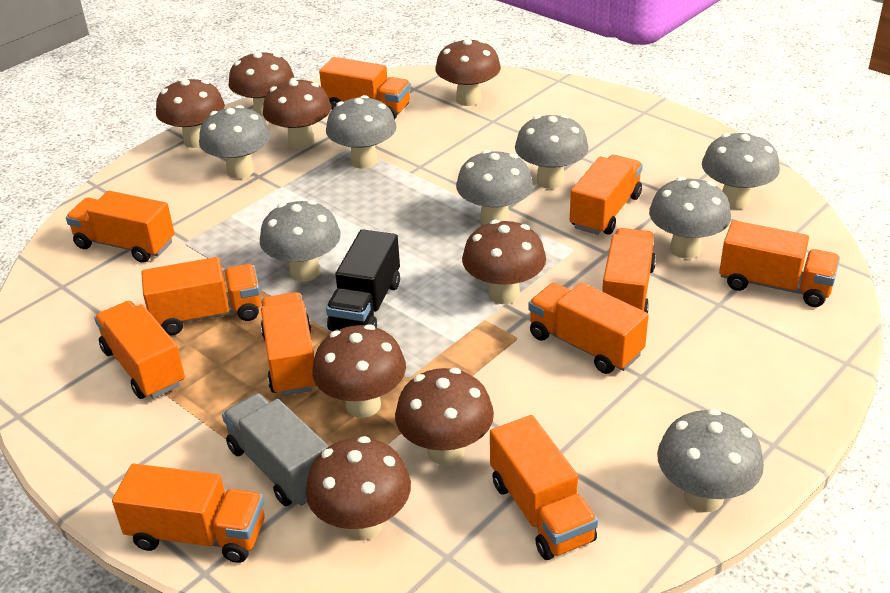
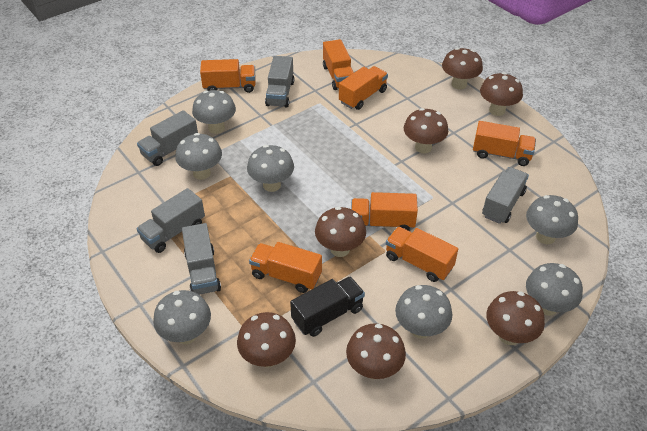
brown mushroom: 8 -> 7
grey mushroom: 8 -> 7
grey truck: 1 -> 5
orange truck: 11 -> 7

